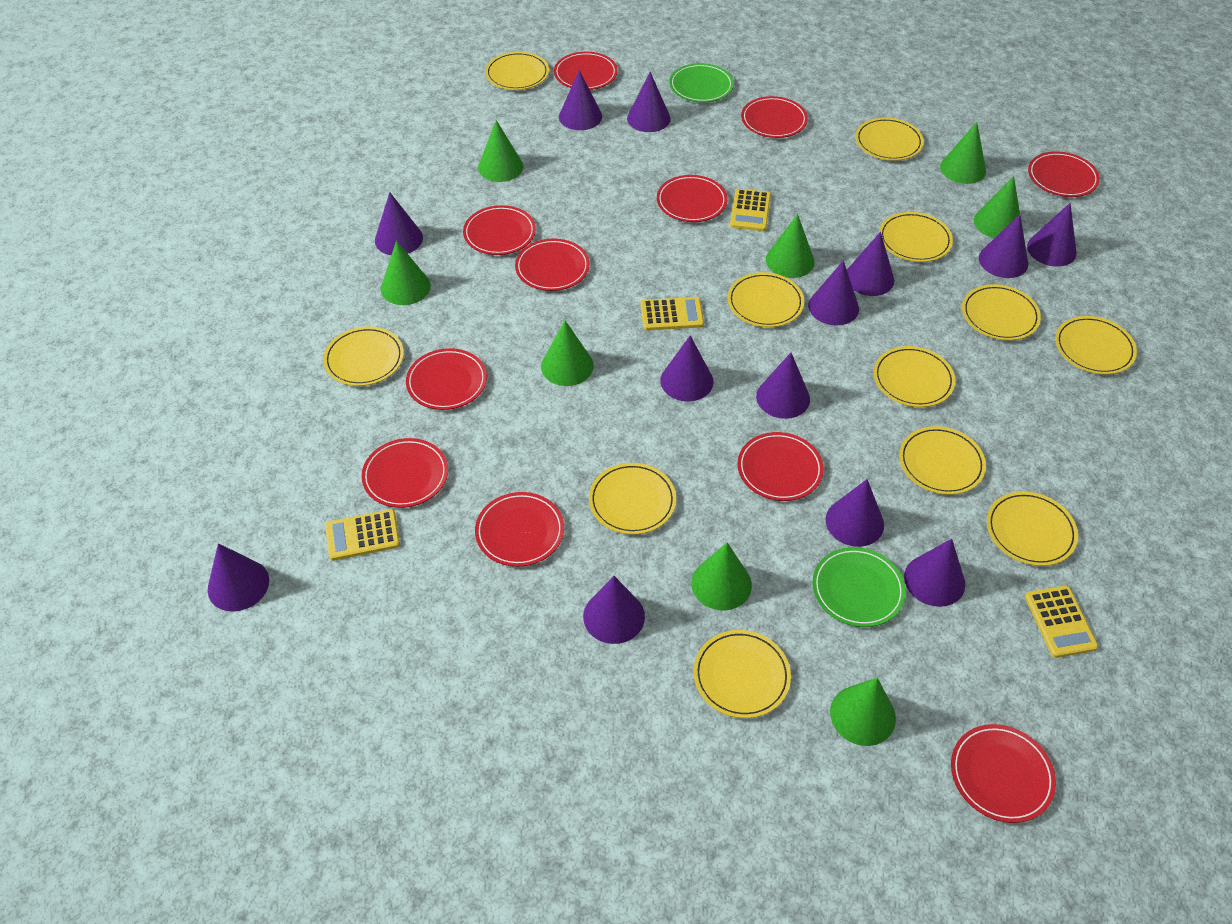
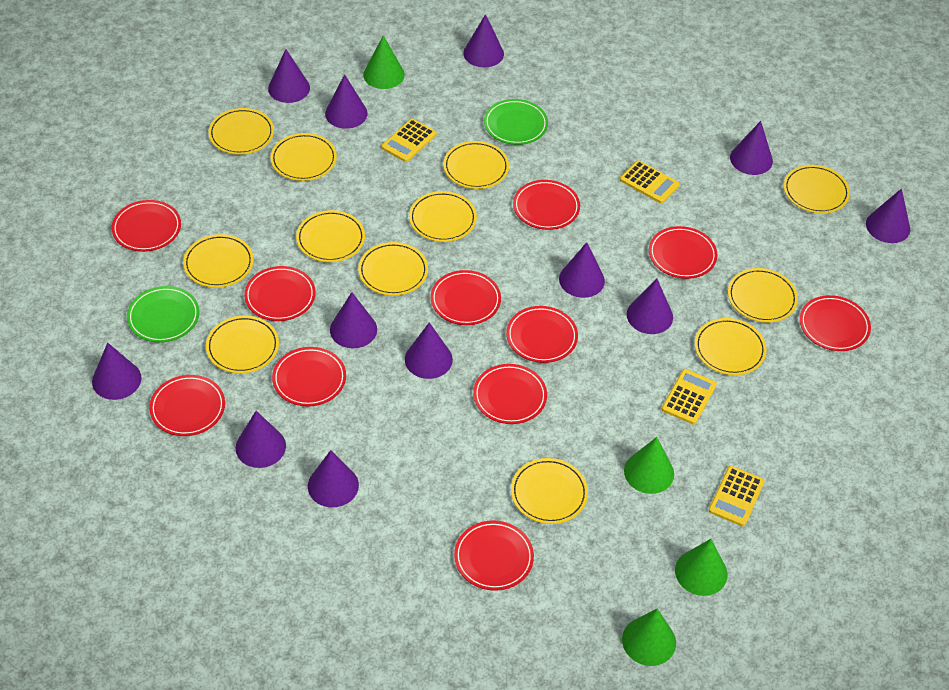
green cone: 8 -> 4
purple cone: 13 -> 12

